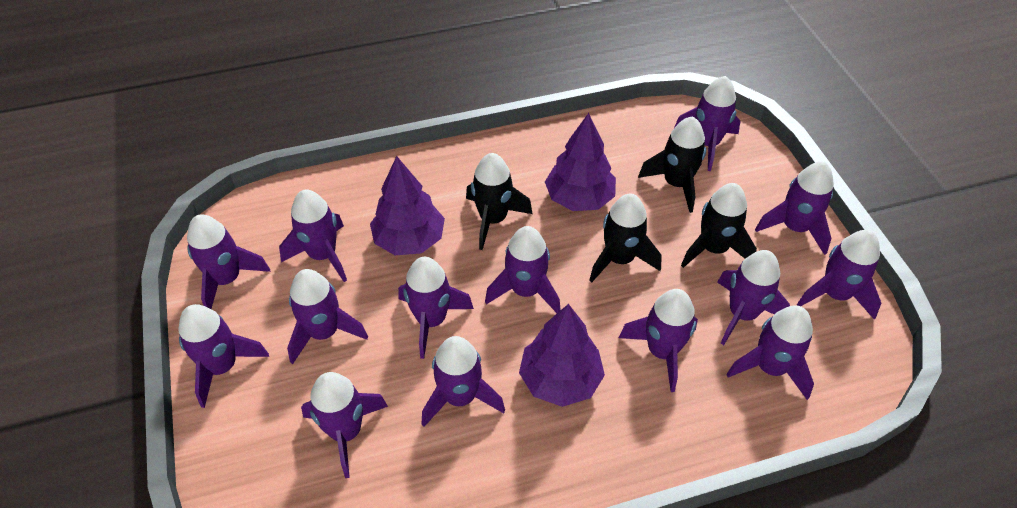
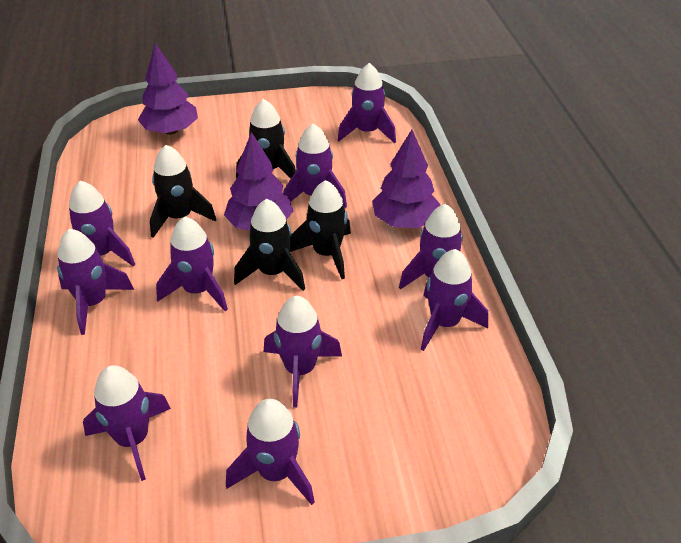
purple rocket: 14 -> 10

